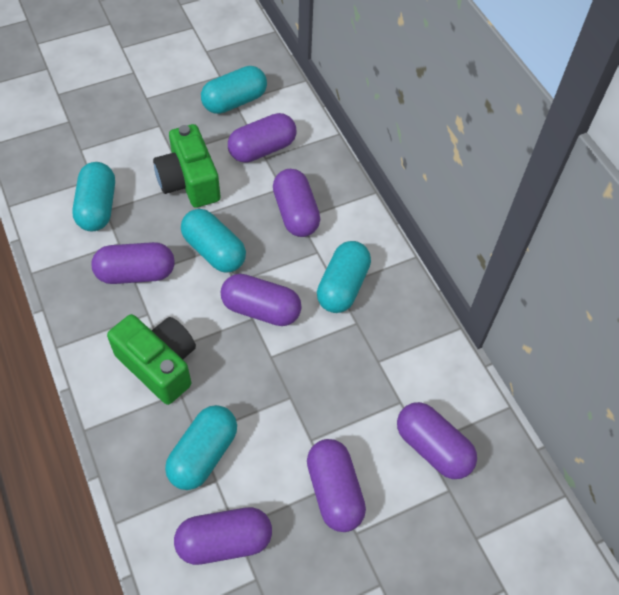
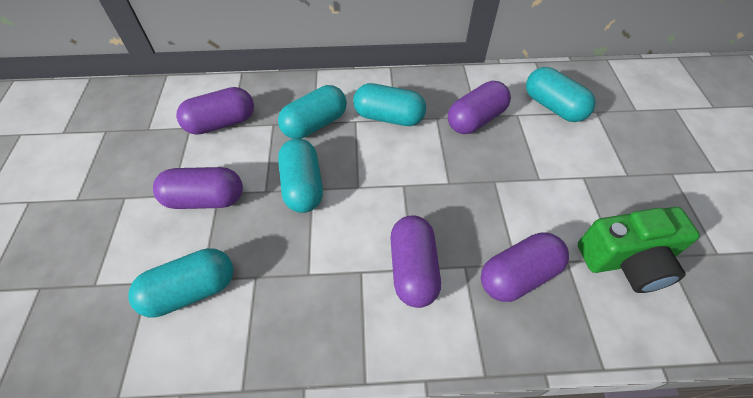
green camera: 2 -> 1
purple capsule: 7 -> 5

